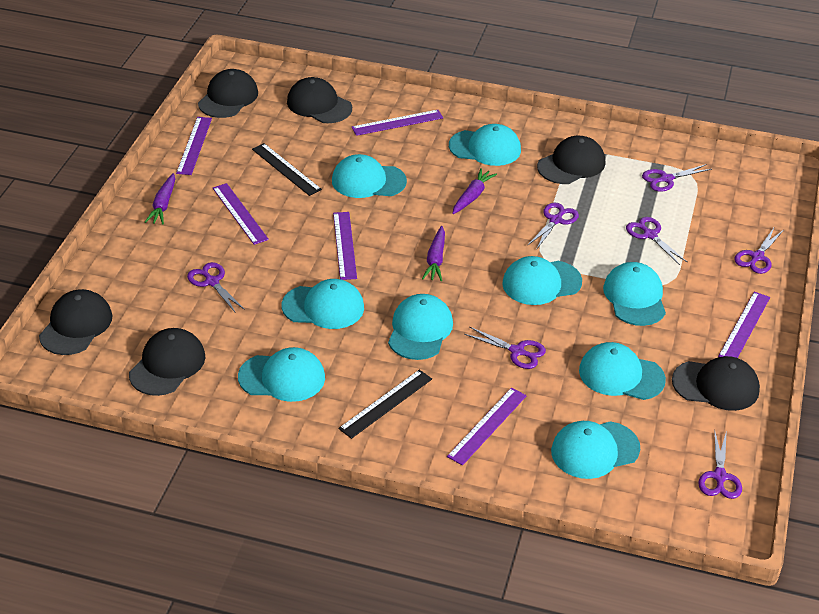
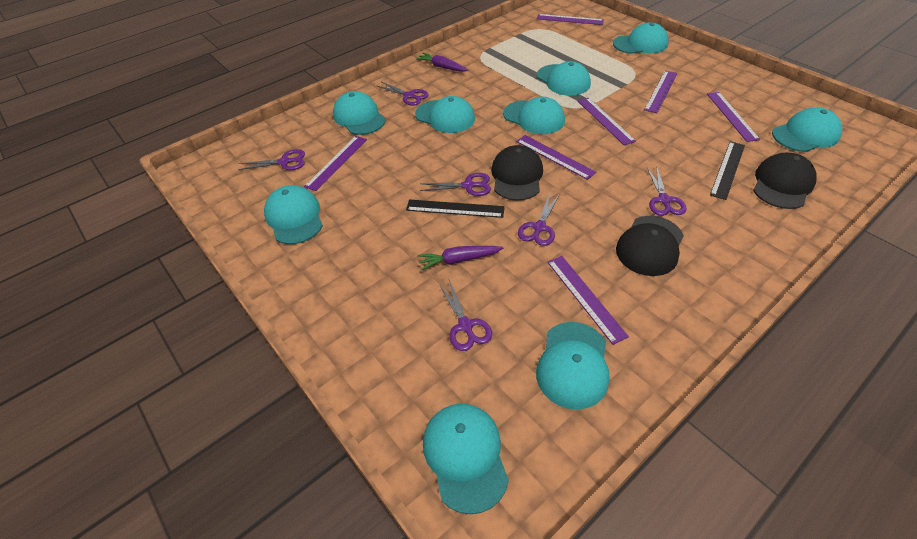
black cap: 6 -> 3
purple carrot: 3 -> 2
purple ruler: 6 -> 7
purple scissors: 7 -> 6

